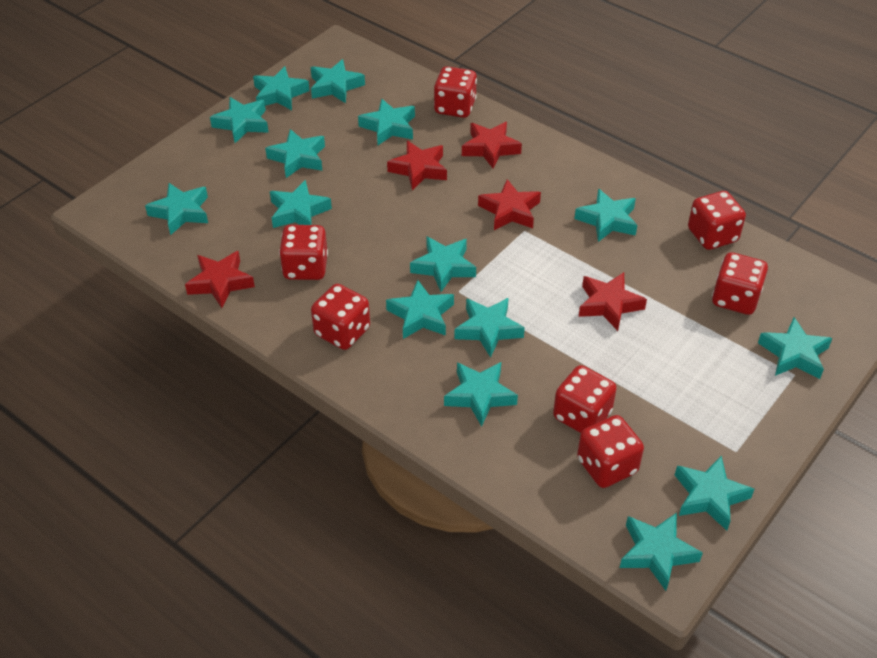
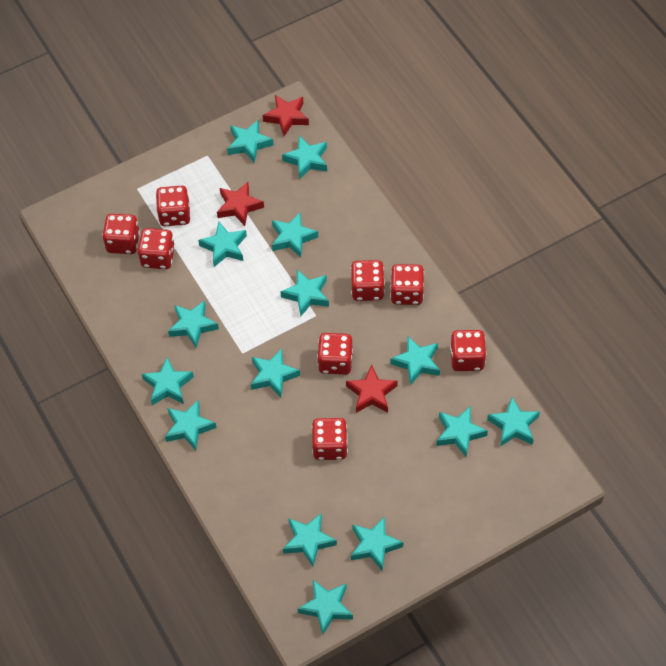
red dice: 7 -> 8
red star: 5 -> 3

